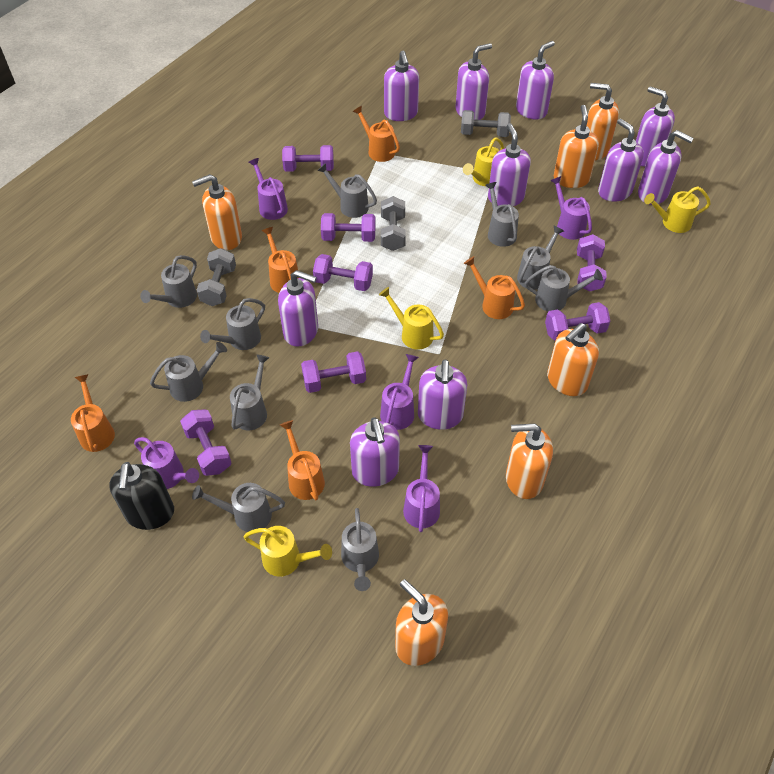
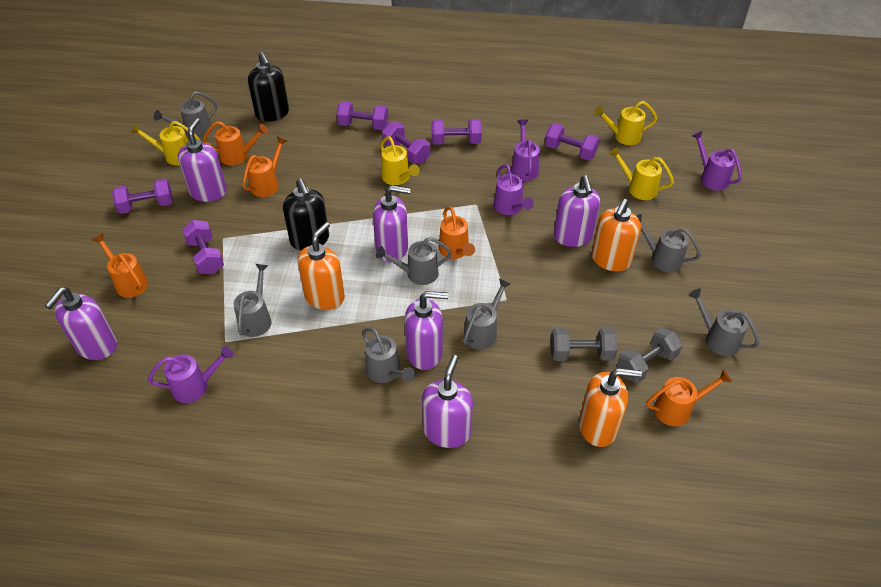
black soap dispenser: 1 -> 2
grey dumbbell: 3 -> 2
grey watering can: 10 -> 7
orange soap dispenser: 6 -> 3
purple dumbbell: 7 -> 6
purple soap dispenser: 10 -> 6
purple watering can: 5 -> 4

